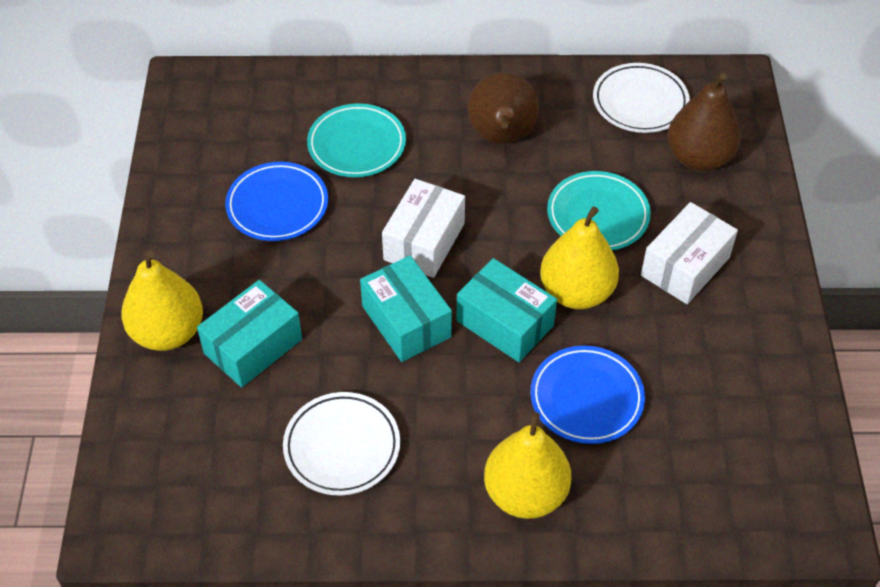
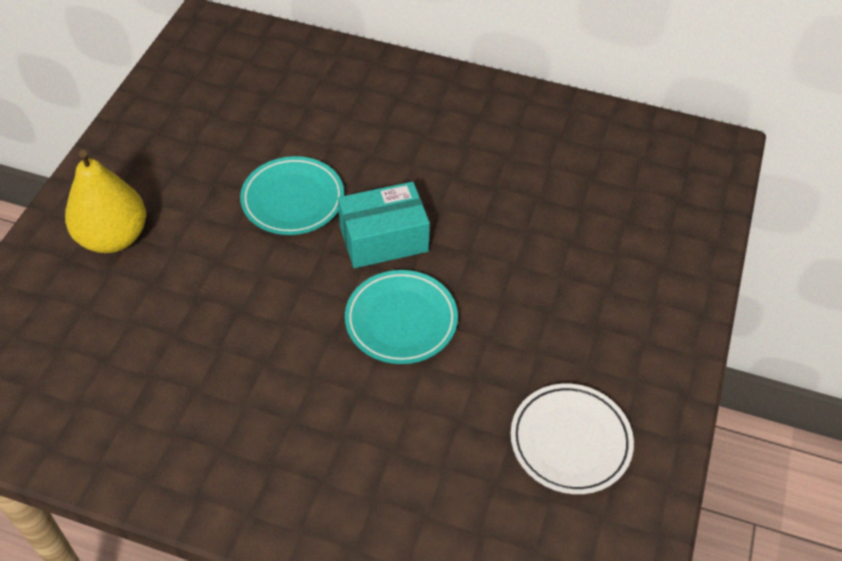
blue plate: 2 -> 0
brown pear: 2 -> 0
turquoise box: 3 -> 1
white box: 2 -> 0
white plate: 2 -> 1
yellow pear: 3 -> 1

